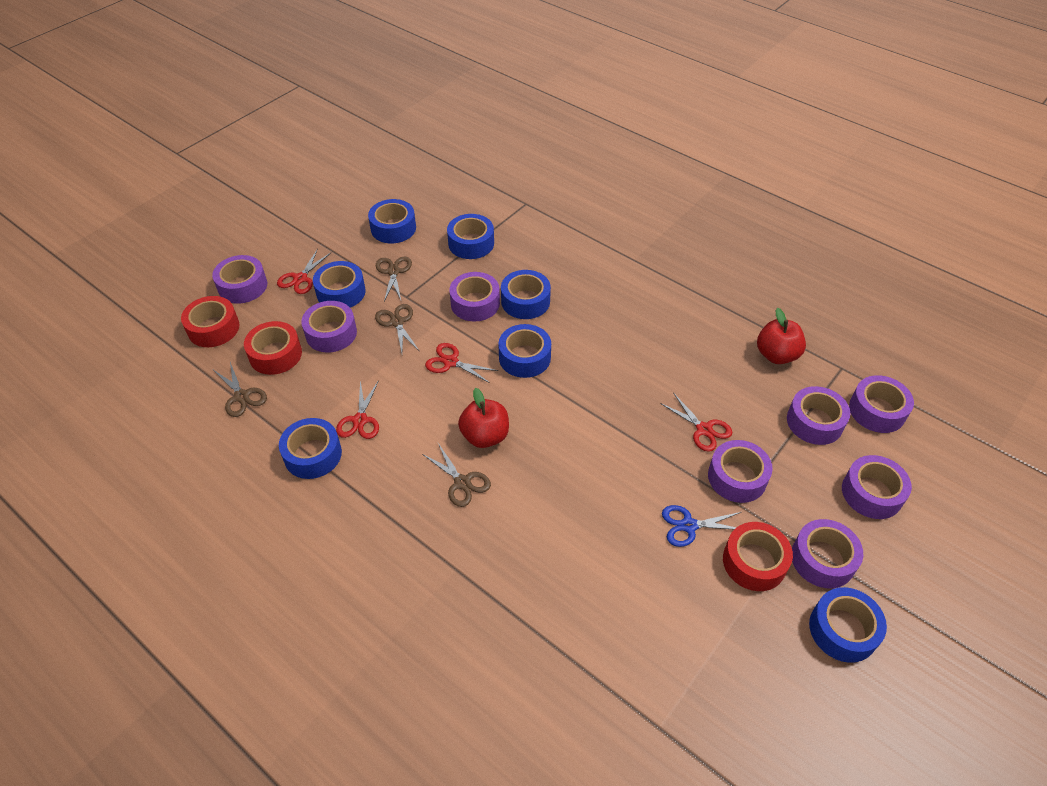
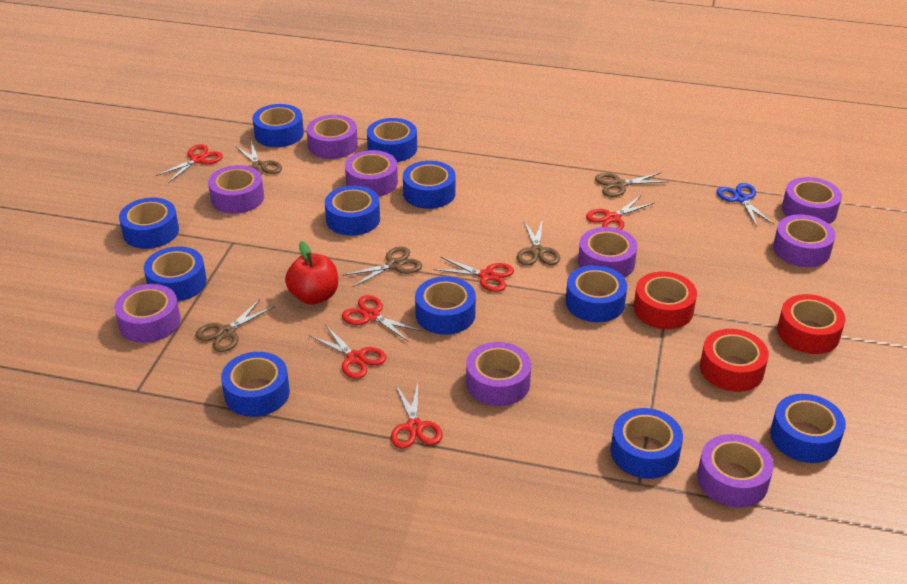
blue tape: 7 -> 11
brown scissors: 4 -> 5
purple tape: 8 -> 9
red apple: 2 -> 1
red scissors: 4 -> 6

